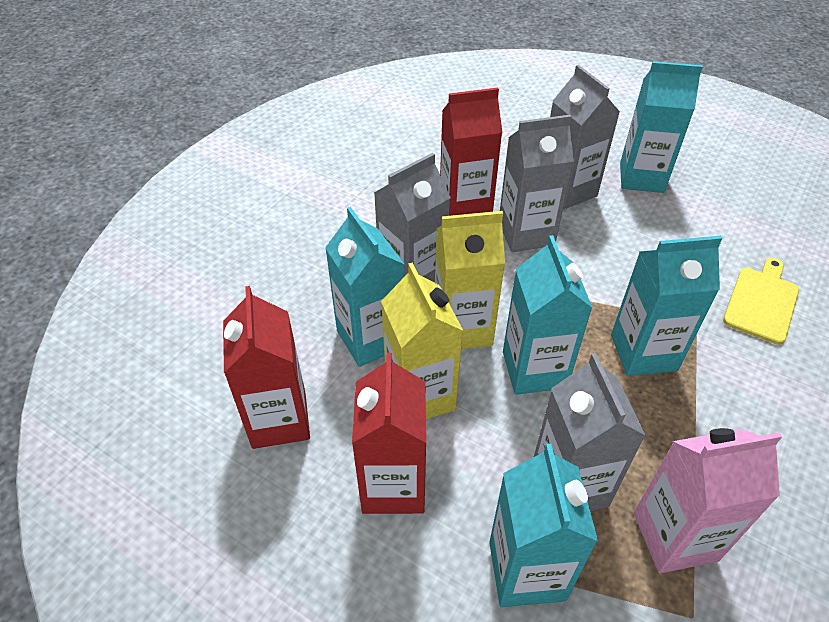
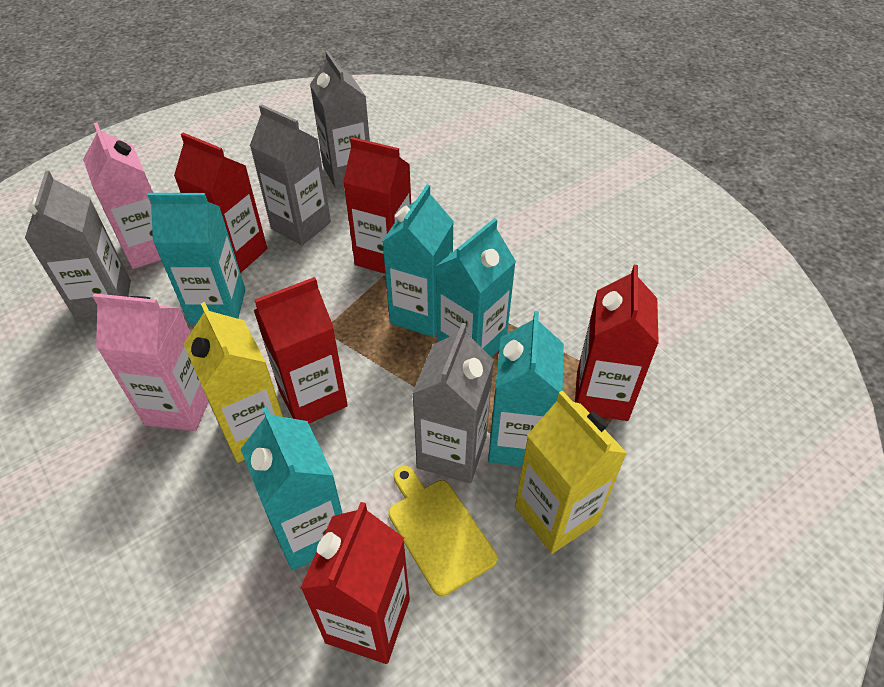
pink carton: 1 -> 2
red carton: 3 -> 5

